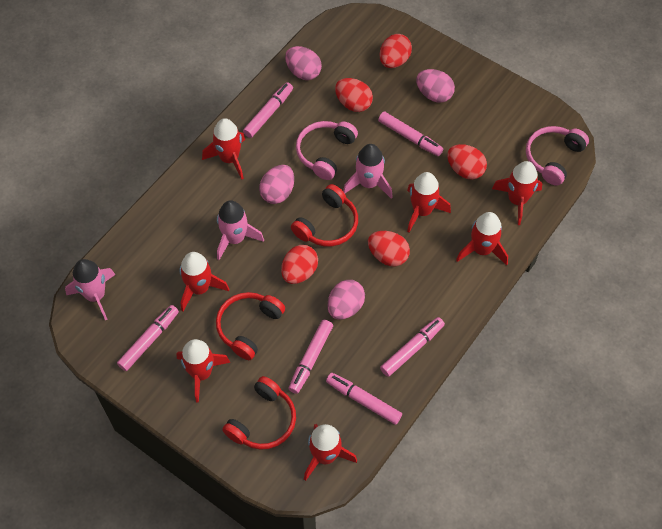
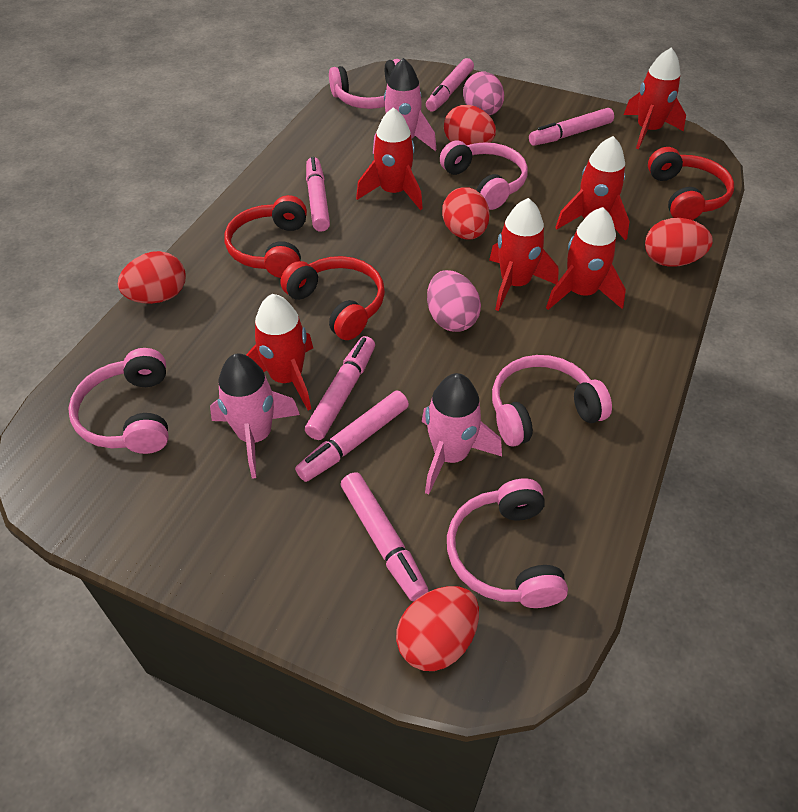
pink egg: 4 -> 2
pink headphones: 2 -> 5
red rocket: 7 -> 6

